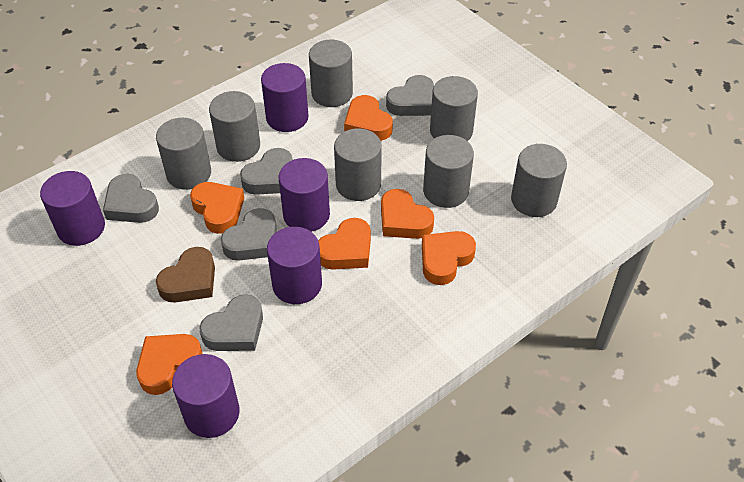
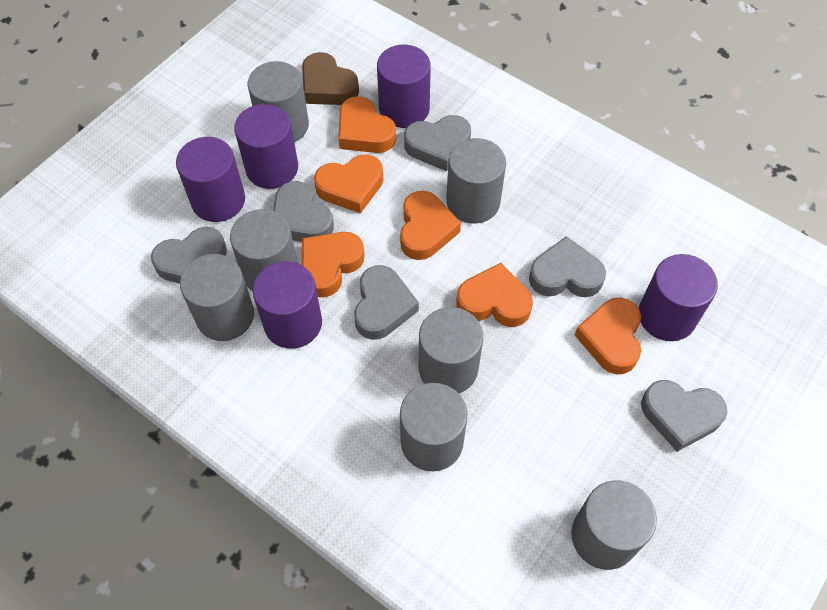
grey heart: 5 -> 6

